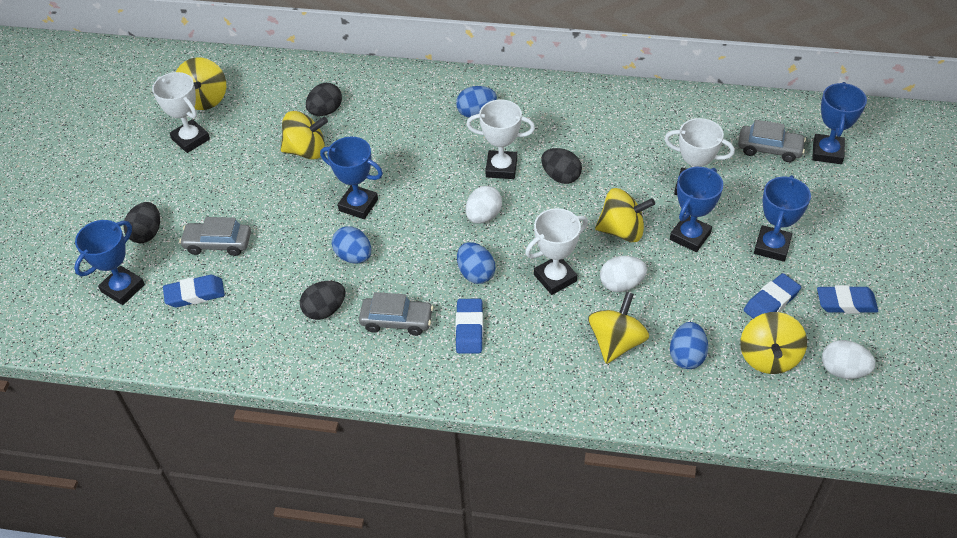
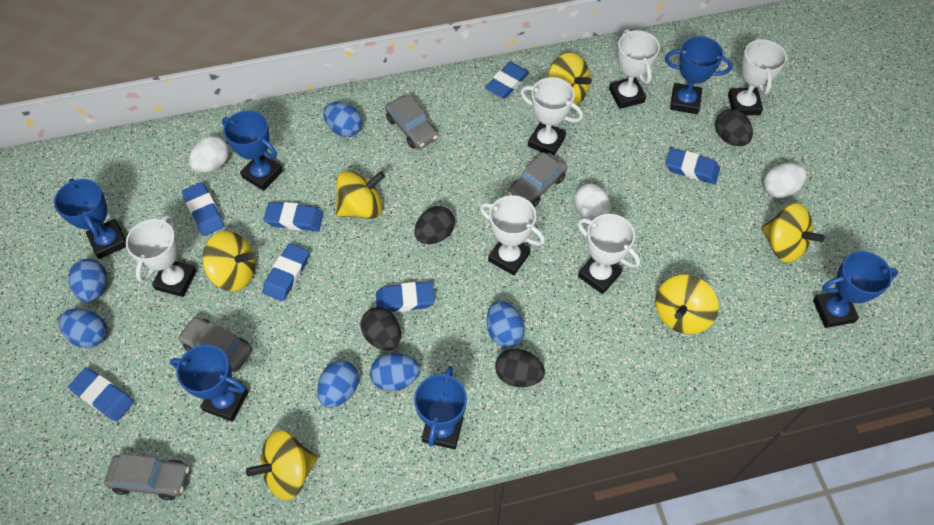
blue egg: 4 -> 6
blue eraser: 4 -> 7
blue trophy: 5 -> 6
grey car: 3 -> 4
white trophy: 4 -> 6
yellow spinning top: 5 -> 6

